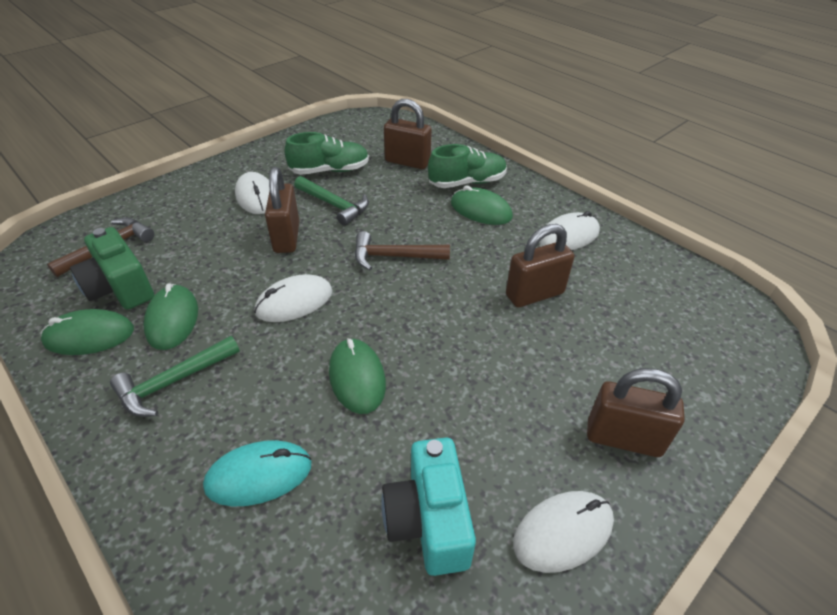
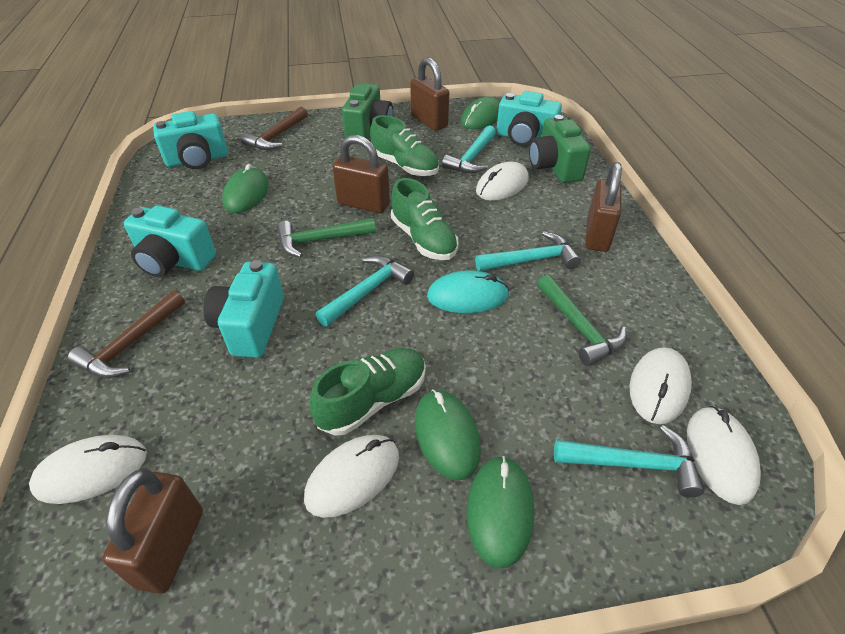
green camera: 1 -> 2
green shoe: 2 -> 3
turquoise camera: 1 -> 4
turquoise hammer: 0 -> 4
white mouse: 4 -> 5

